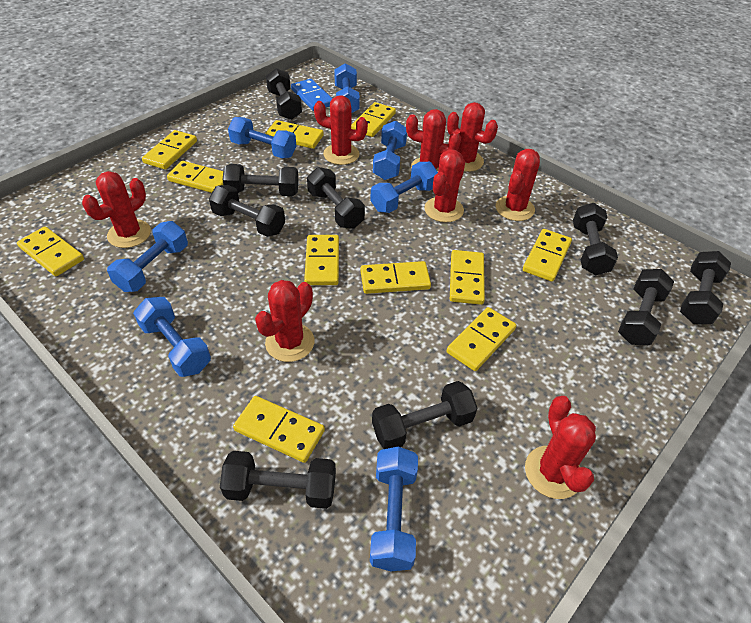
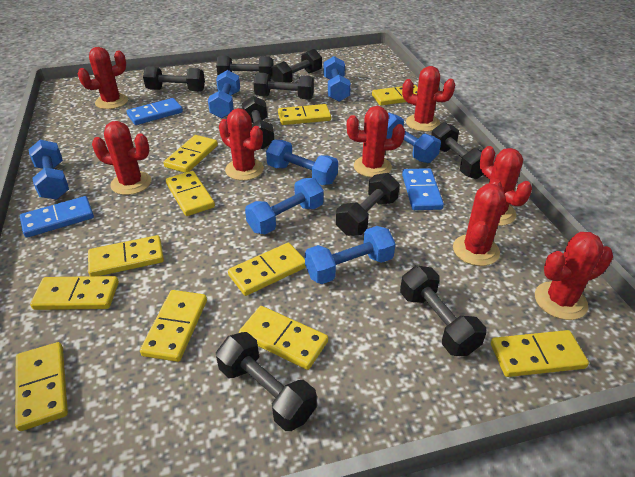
blue domino: 1 -> 3

